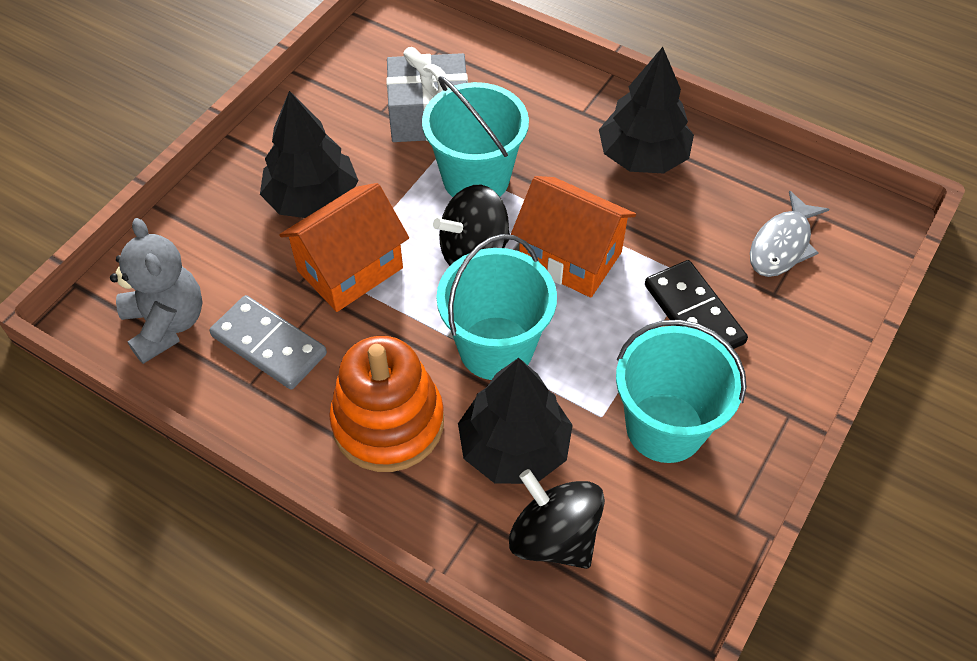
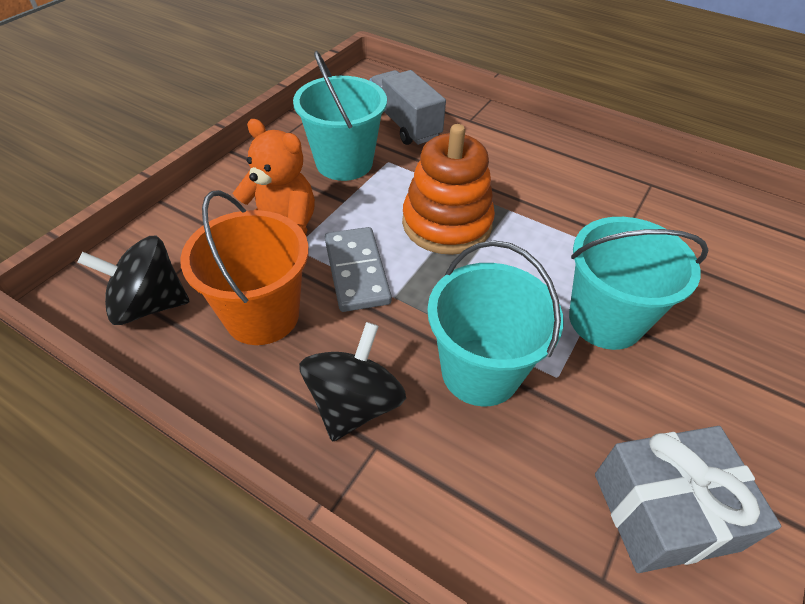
black domino: 1 -> 0
black tree: 3 -> 0
grey fish: 1 -> 0
grey teddy bear: 1 -> 0
grey truck: 0 -> 1
orange bucket: 0 -> 1
orange house: 2 -> 0
orange teddy bear: 0 -> 1

